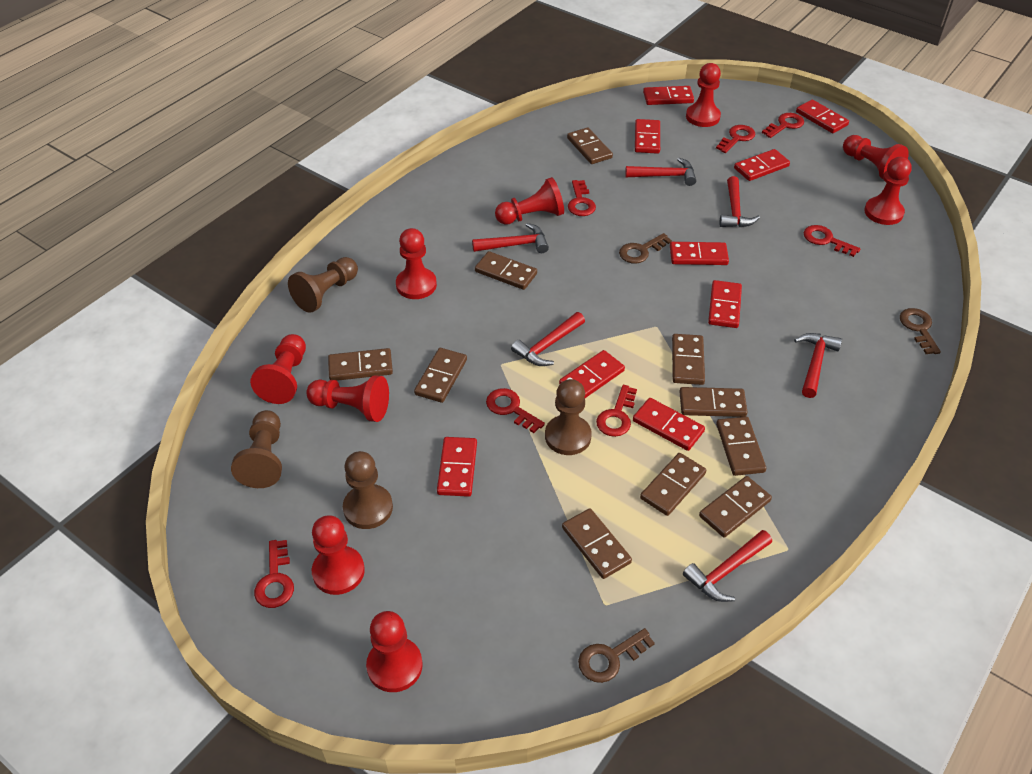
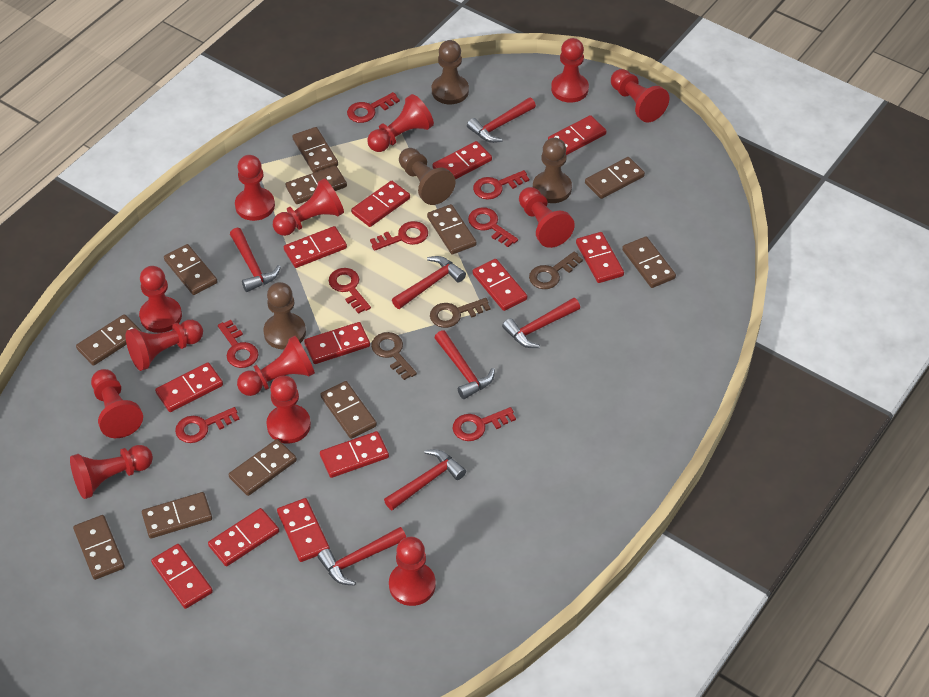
brown domino: 10 -> 11
red domino: 9 -> 12
red hammer: 6 -> 7
red key: 7 -> 8
red pawn: 9 -> 13

